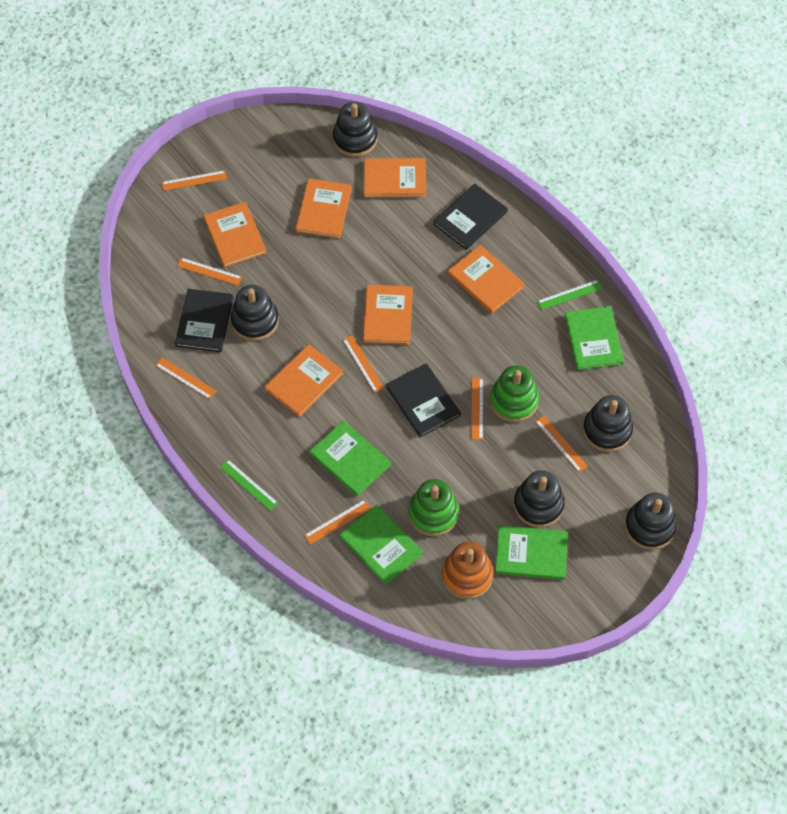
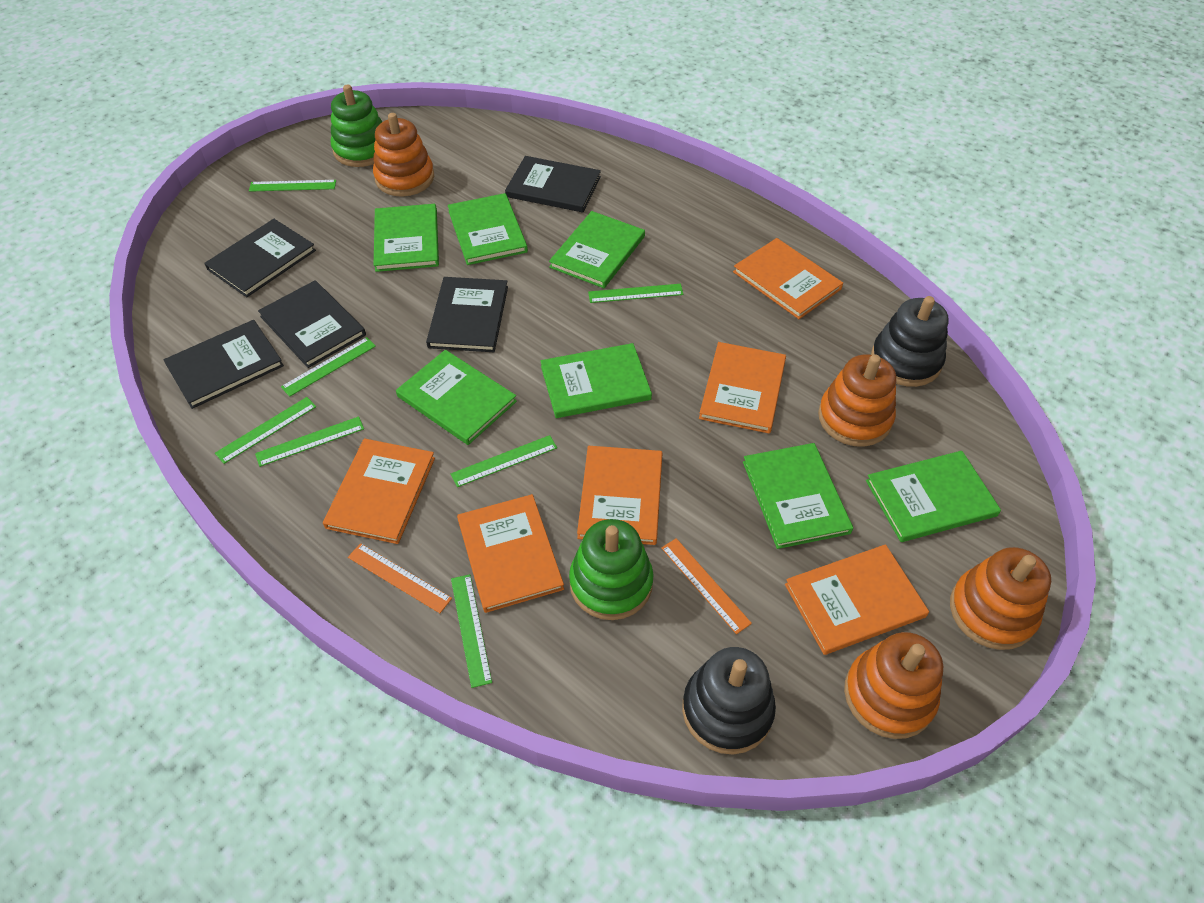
black book: 3 -> 5
black stacking toy: 5 -> 2
green book: 4 -> 7
green ruler: 2 -> 7
orange ruler: 7 -> 2
orange stacking toy: 1 -> 4

